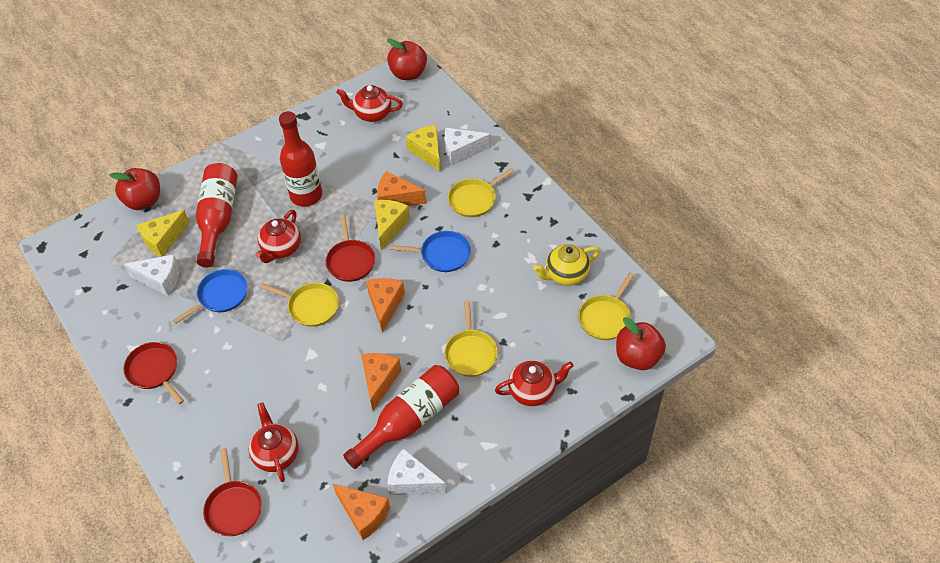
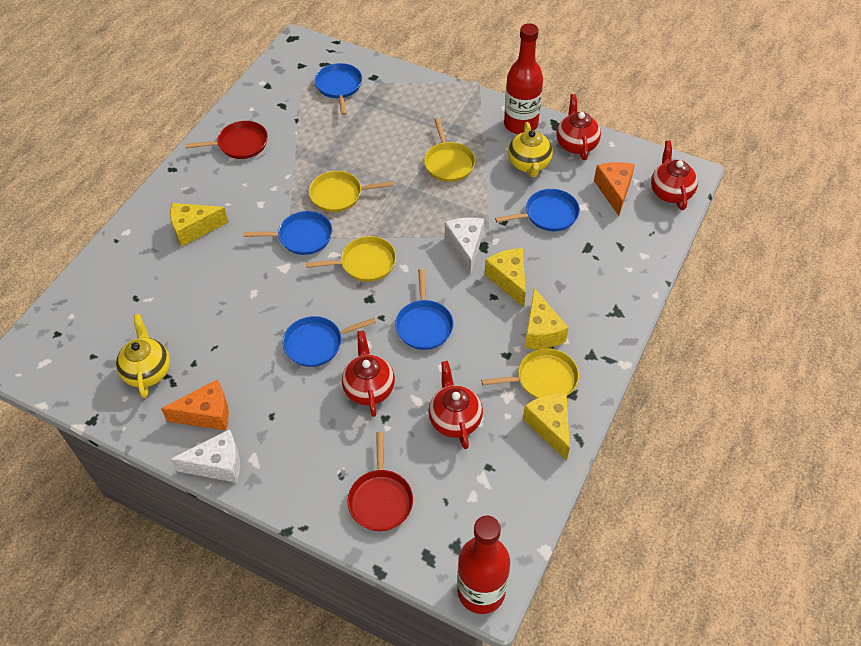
blue pan: 2 -> 5
orange cheese: 4 -> 2
red apple: 3 -> 0
red bottle: 3 -> 2
red pan: 3 -> 2
white cheese: 3 -> 2
yellow cheese: 3 -> 4
yellow teapot: 1 -> 2

